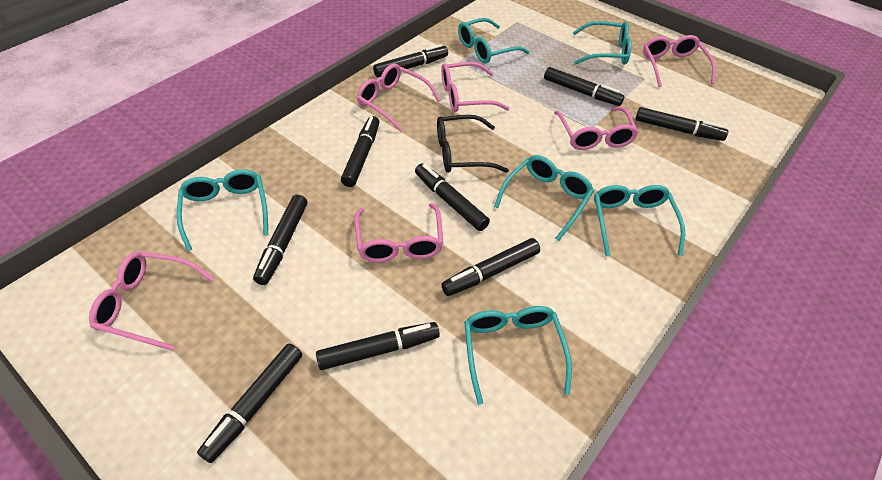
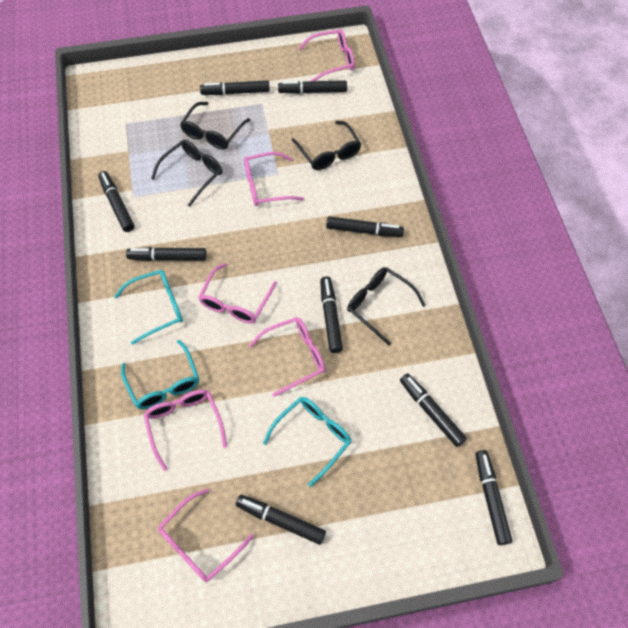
black glasses: 1 -> 4
turquoise glasses: 6 -> 3

